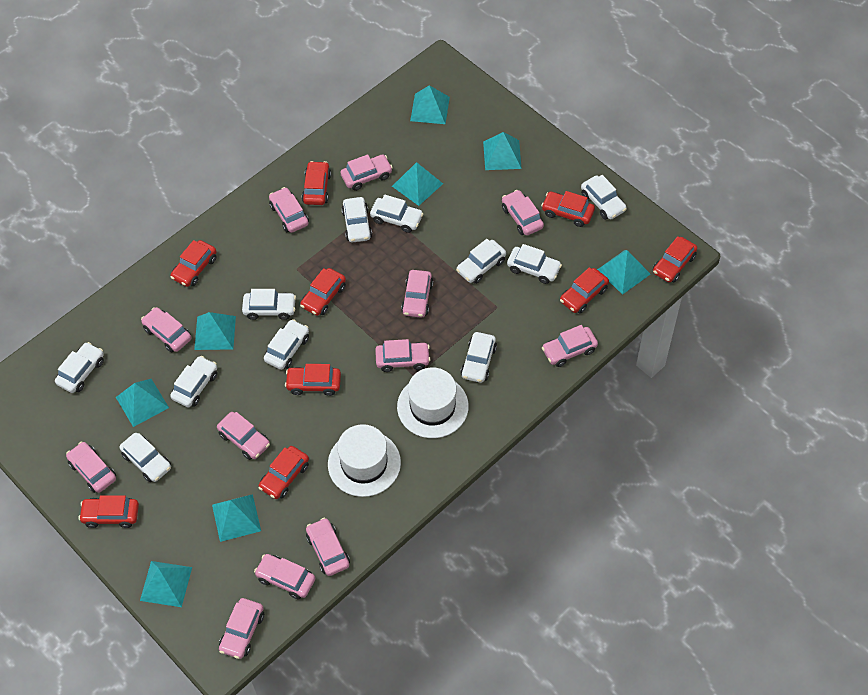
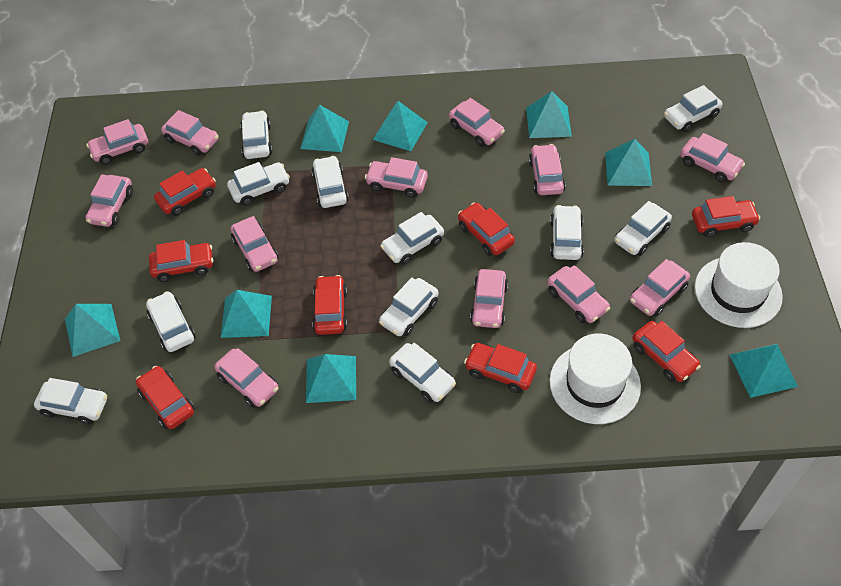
red car: 9 -> 8

